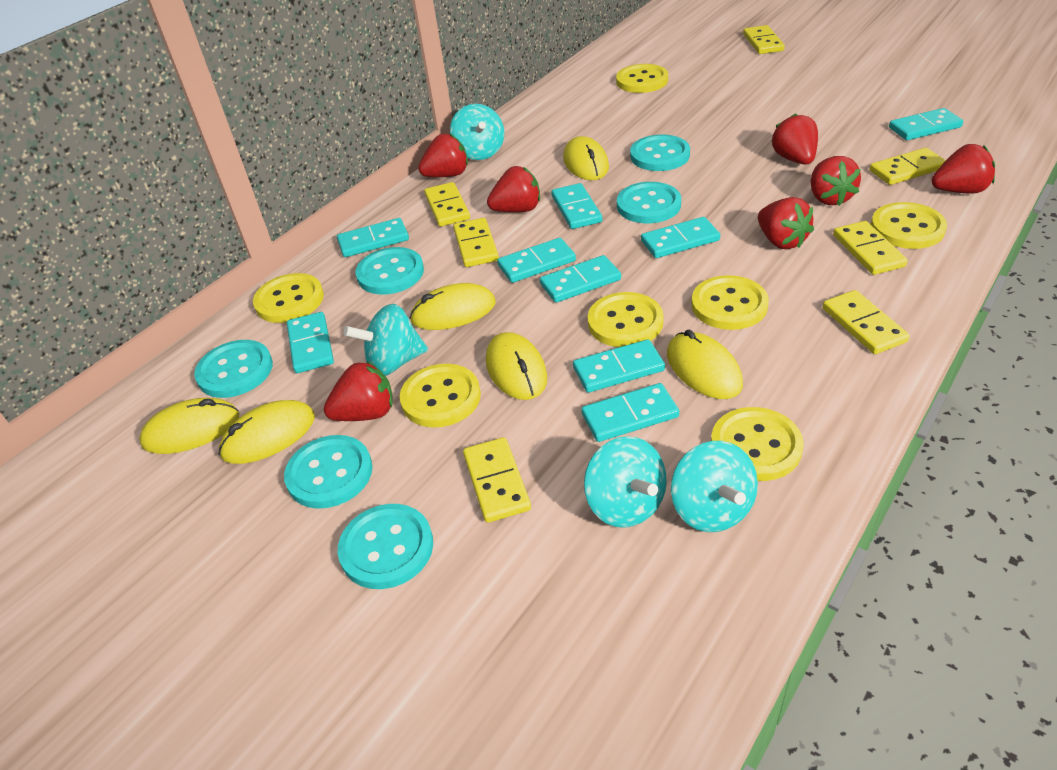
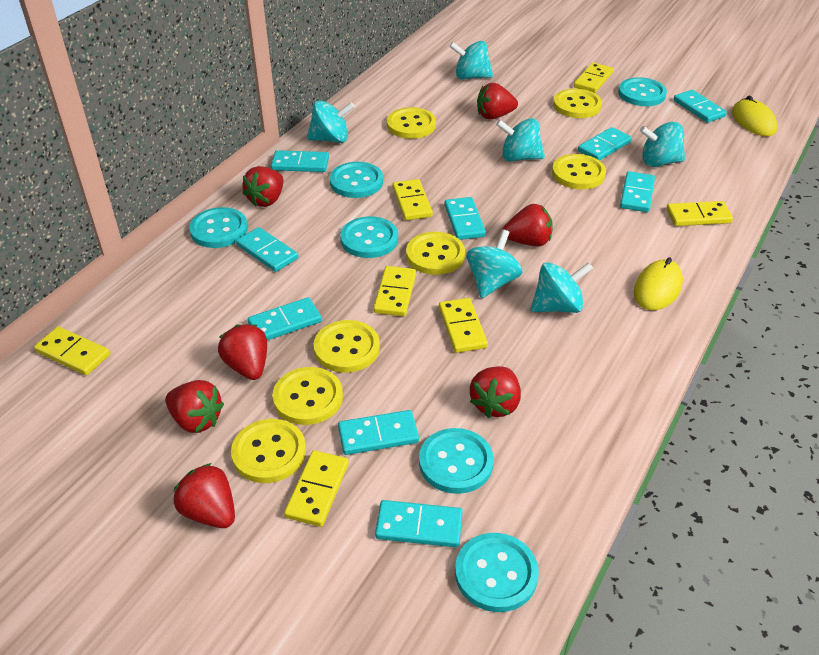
turquoise spinning top: 4 -> 6
yellow mouse: 6 -> 2

